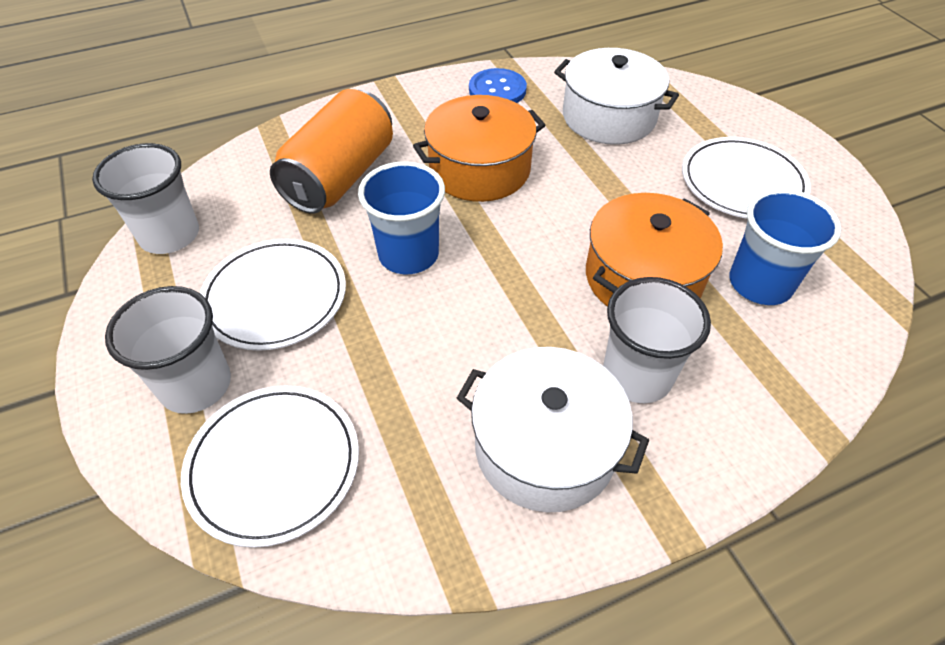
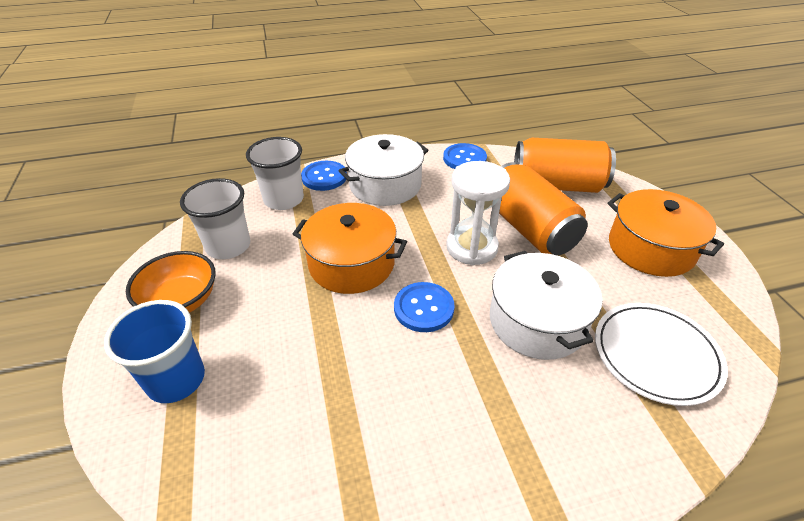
blue button: 1 -> 3
blue cup: 2 -> 1
orange bowl: 0 -> 1
orange can: 1 -> 2
white cup: 3 -> 2
white hourglass: 0 -> 1
white plate: 3 -> 1

